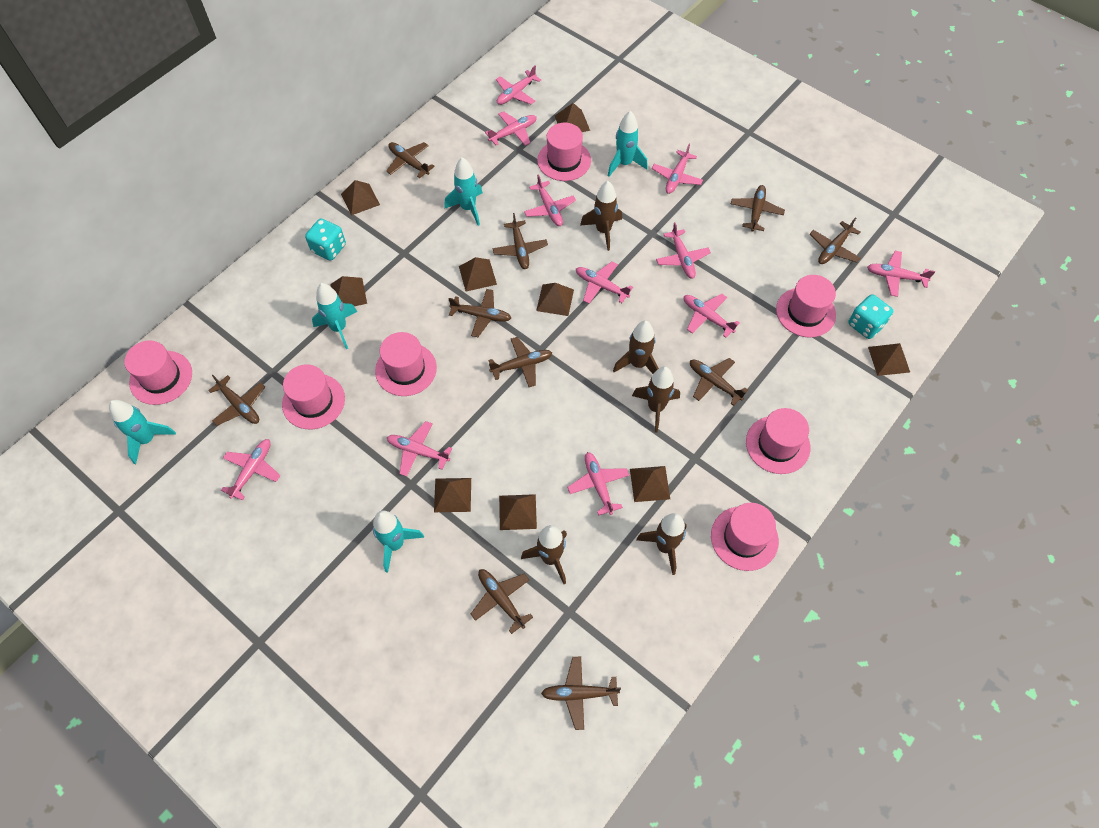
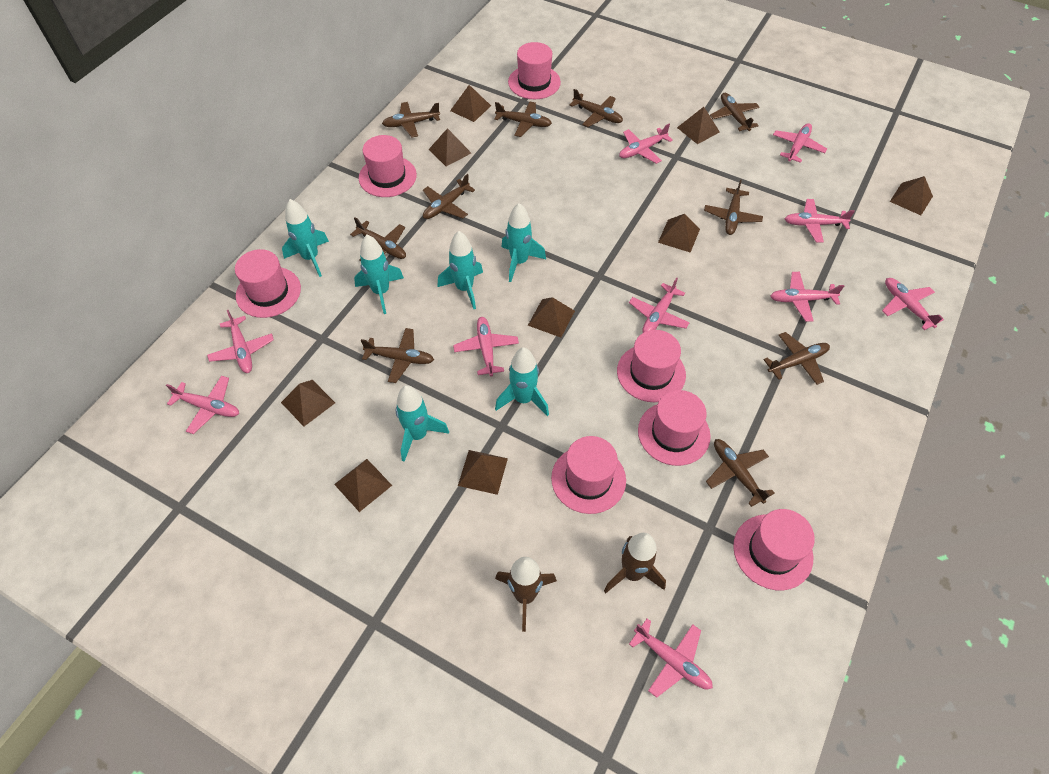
brown rocket: 5 -> 2
pink plane: 11 -> 10
turquoise dice: 2 -> 0
turquoise rocket: 5 -> 6

